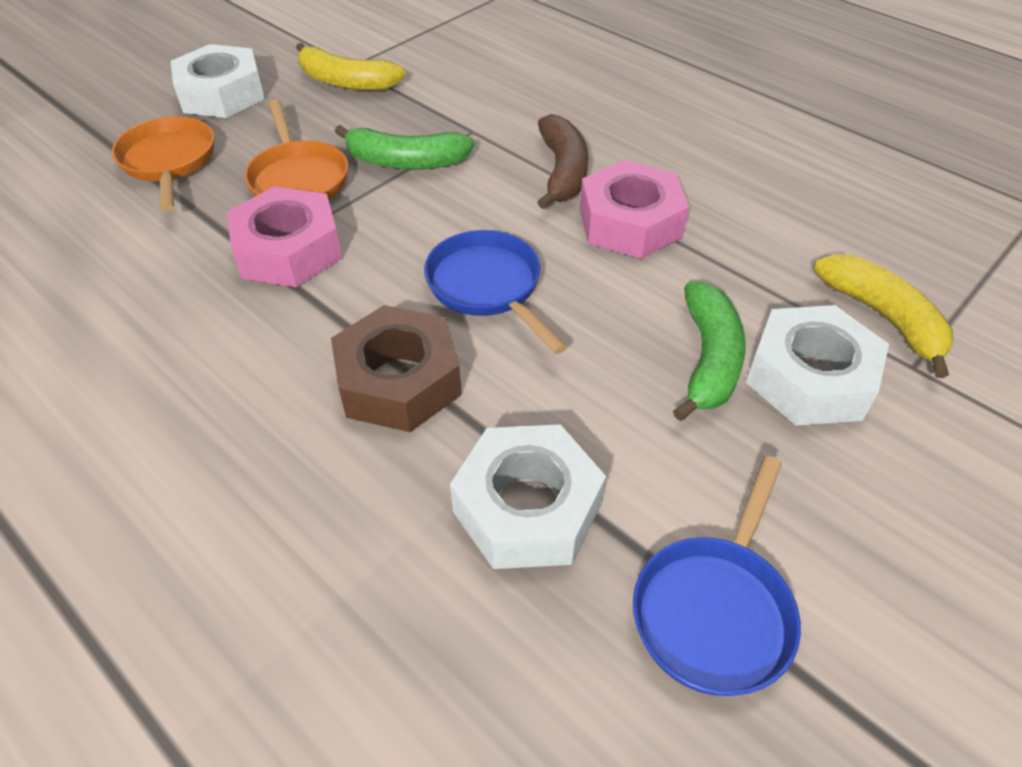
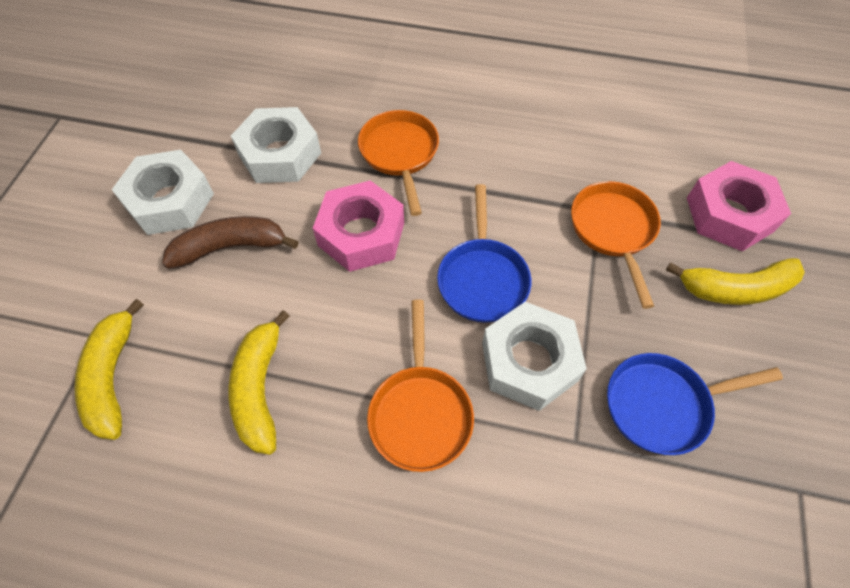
brown nut: 1 -> 0
green banana: 2 -> 0
orange pan: 2 -> 3
yellow banana: 2 -> 3

